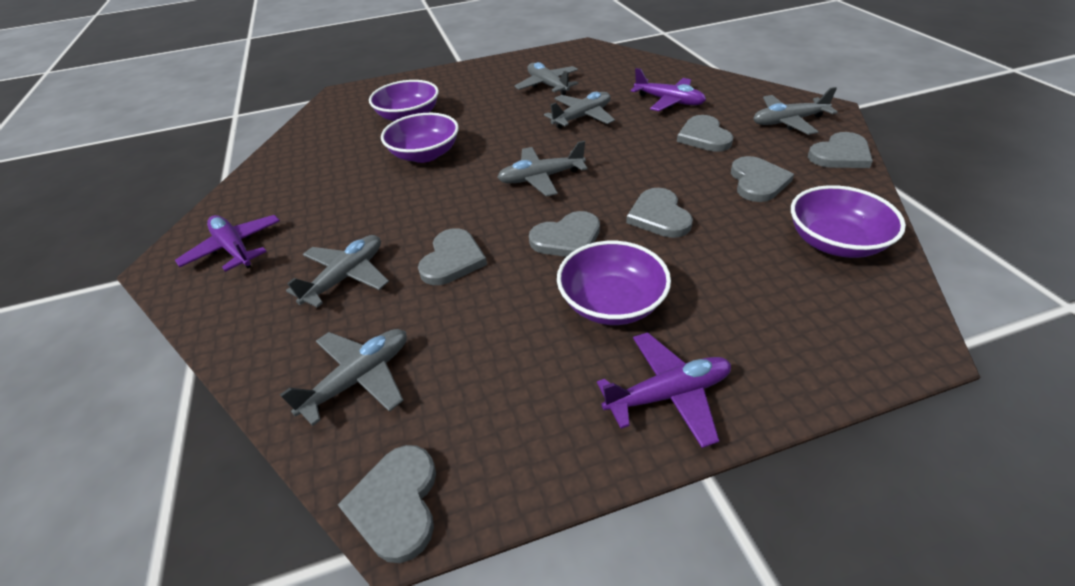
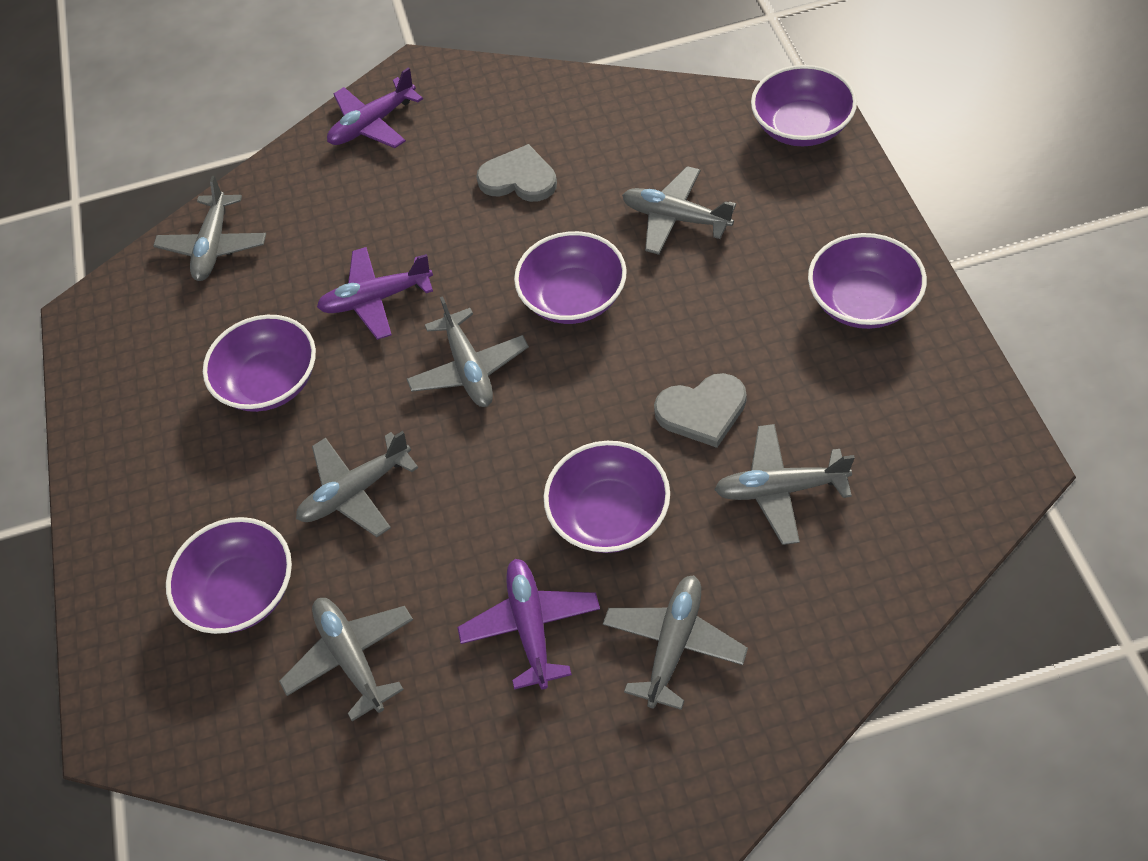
grey heart: 7 -> 2
grey plane: 6 -> 7
purple bowl: 4 -> 6

